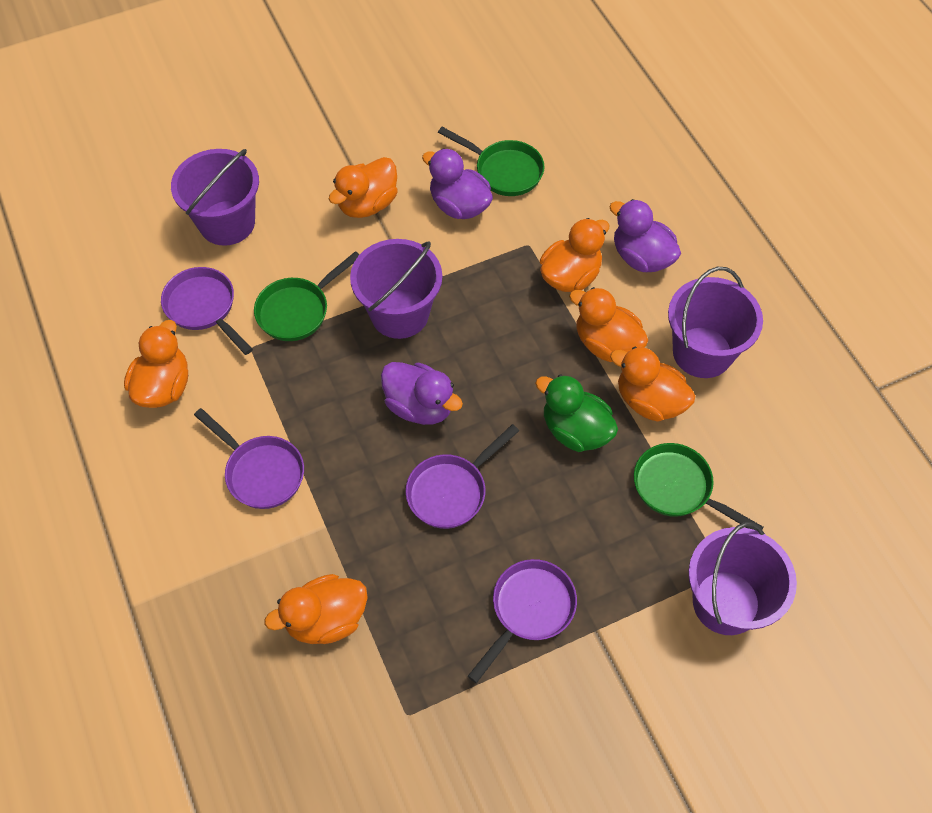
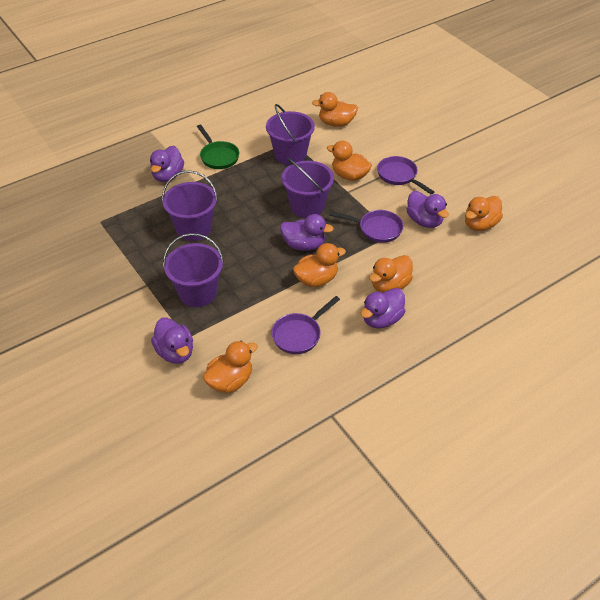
green duck: 1 -> 0
green pan: 3 -> 1
purple duck: 3 -> 5
purple pan: 4 -> 3

